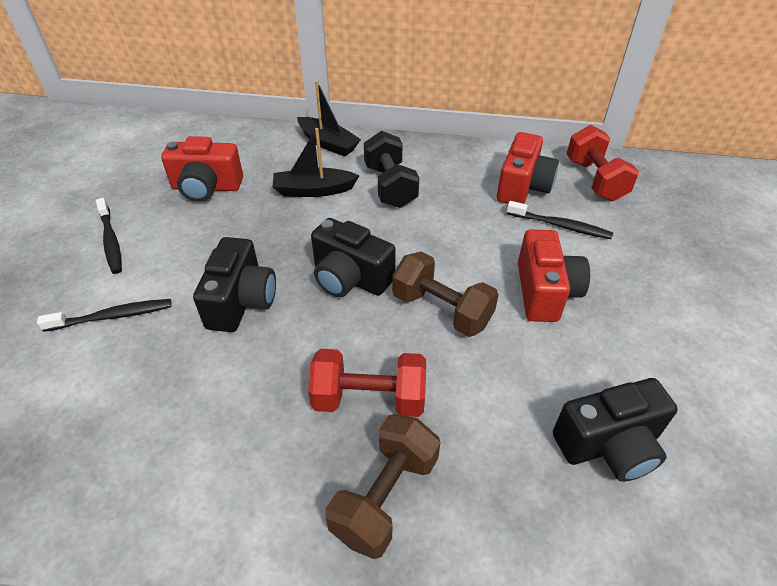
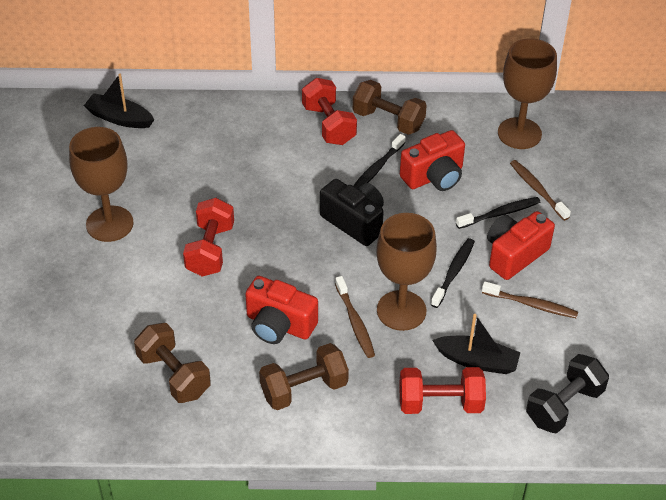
black camera: 3 -> 1
brown dumbbell: 2 -> 3
brown goblet: 0 -> 3
brown toothbrush: 0 -> 3
red dumbbell: 2 -> 3

